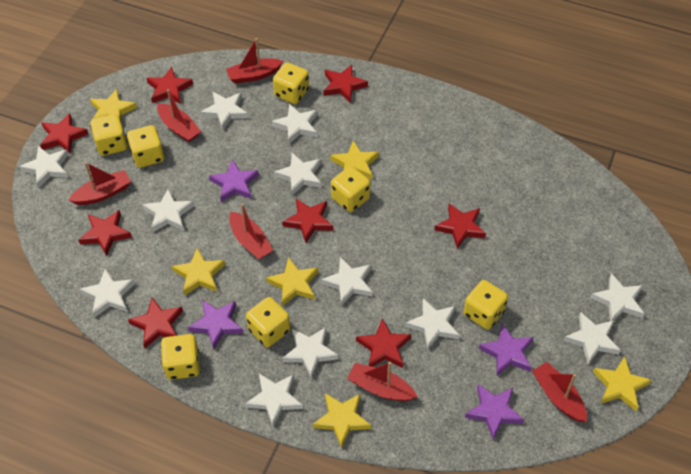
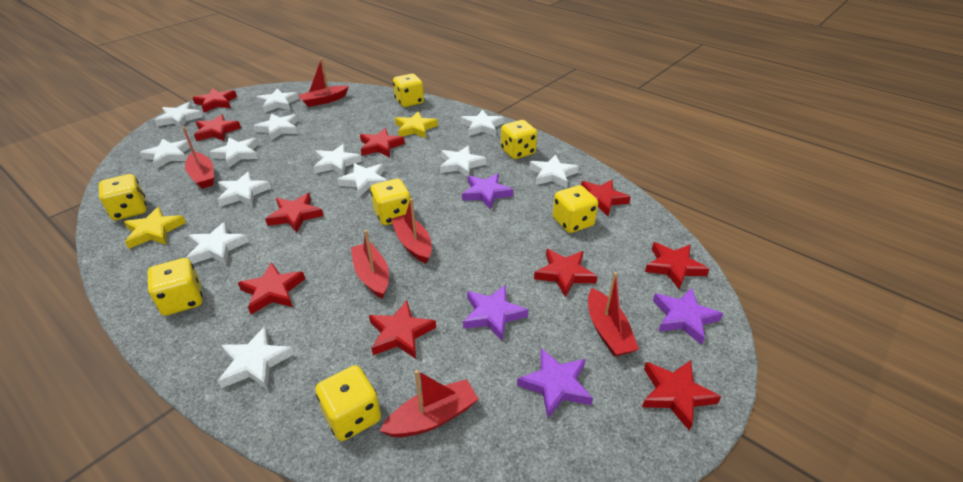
red star: 8 -> 10
white star: 12 -> 13
yellow star: 6 -> 2

